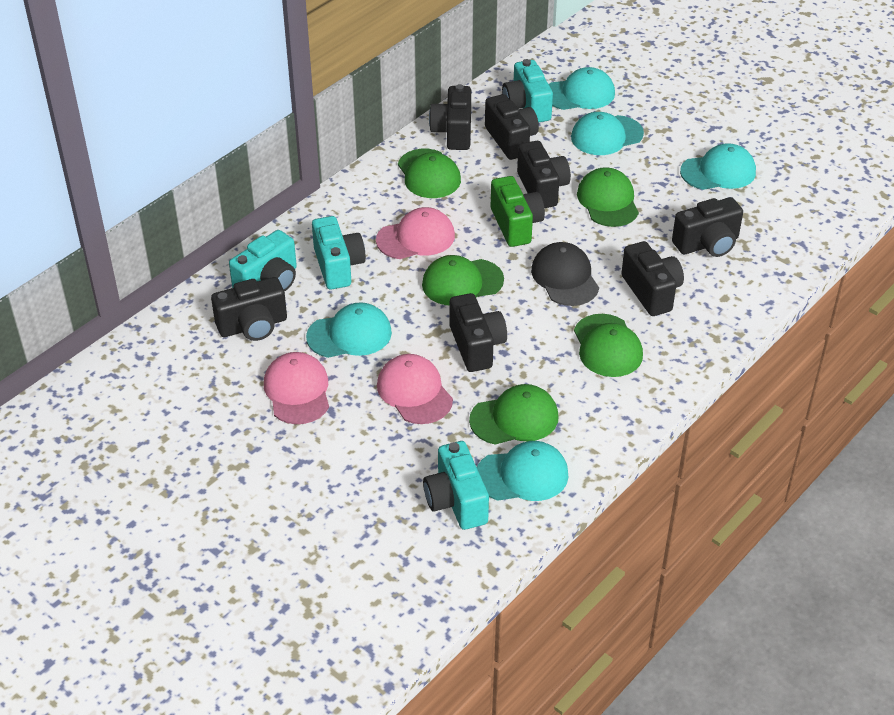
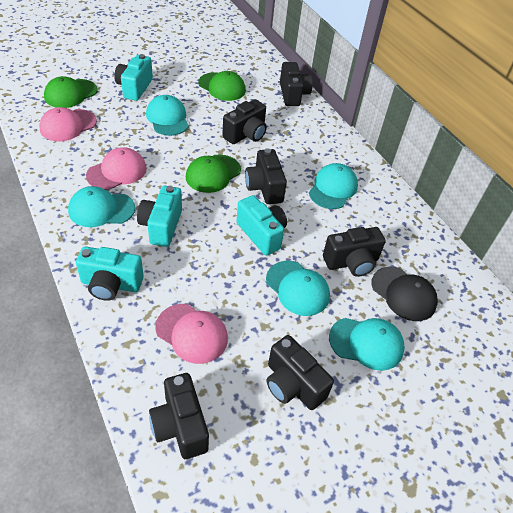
black camera: 7 -> 6
green camera: 1 -> 0
green cap: 5 -> 3

